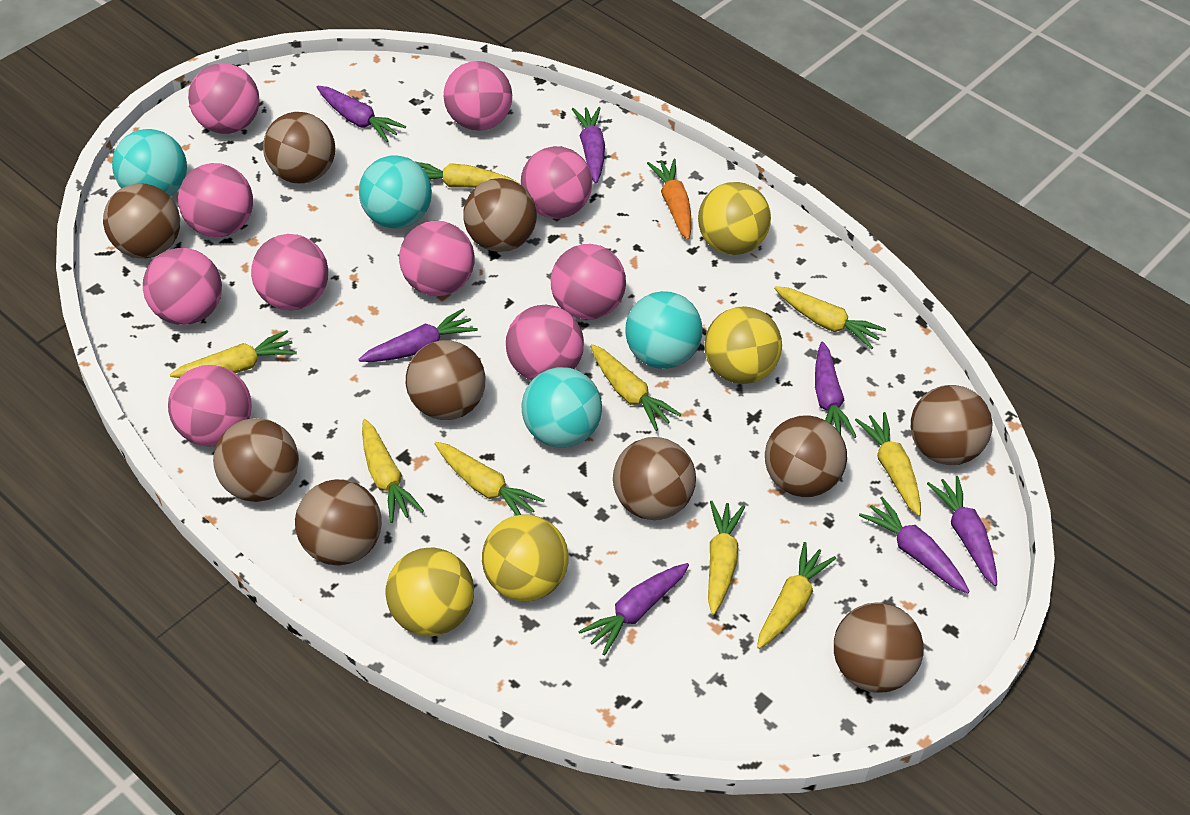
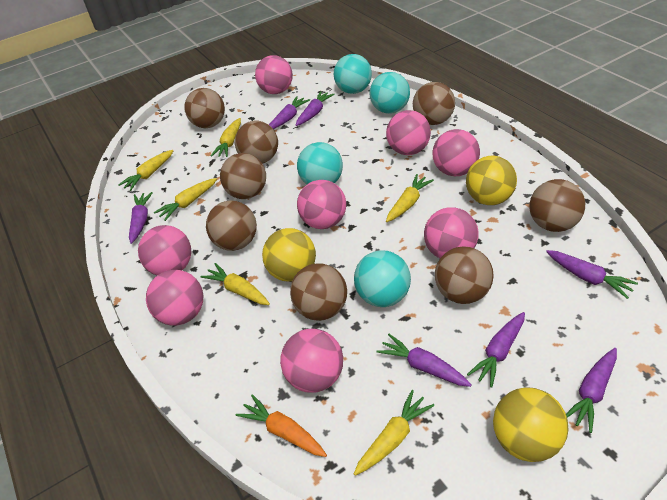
brown ball: 10 -> 8
pink ball: 10 -> 8
yellow ball: 4 -> 3
yellow carrot: 9 -> 6

